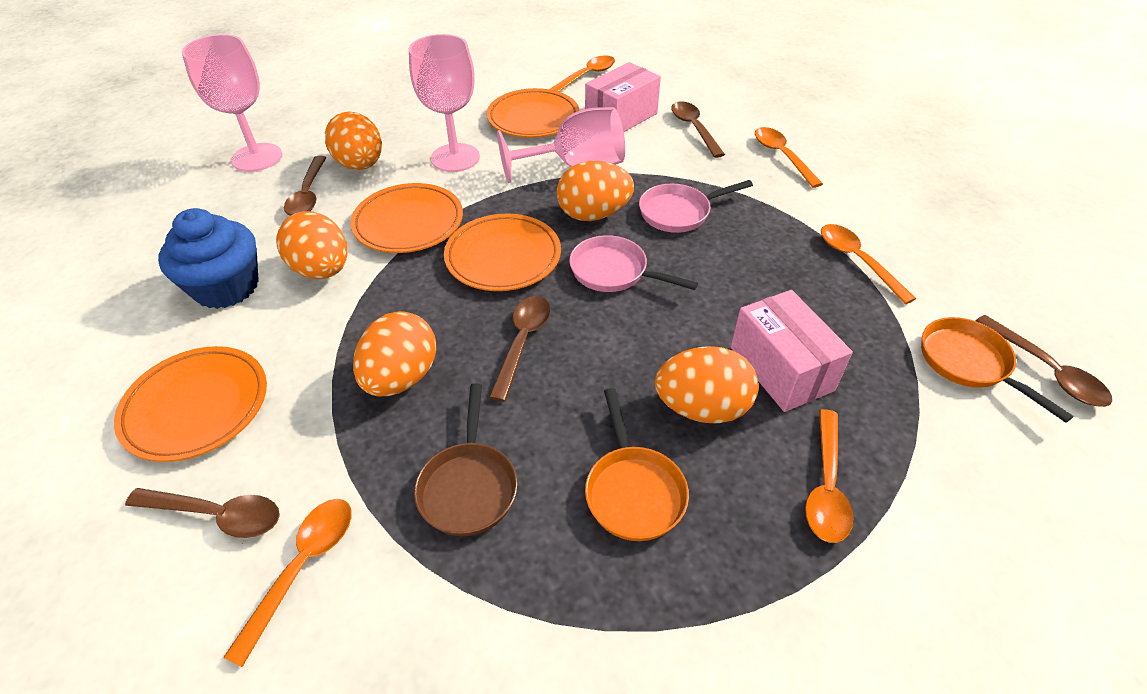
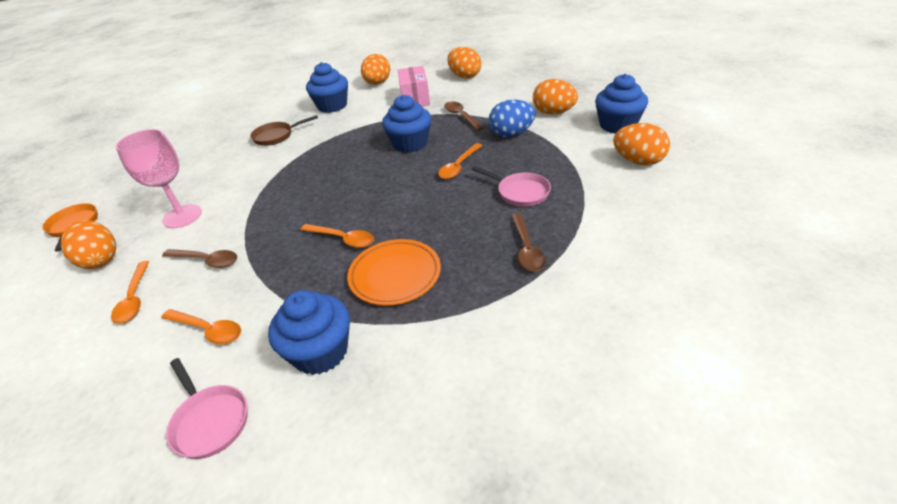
blue cupcake: 1 -> 4
blue egg: 0 -> 1
brown spoon: 5 -> 3
orange pan: 2 -> 1
orange plate: 4 -> 1
orange spoon: 5 -> 4
pink box: 2 -> 1
pink goblet: 3 -> 1

